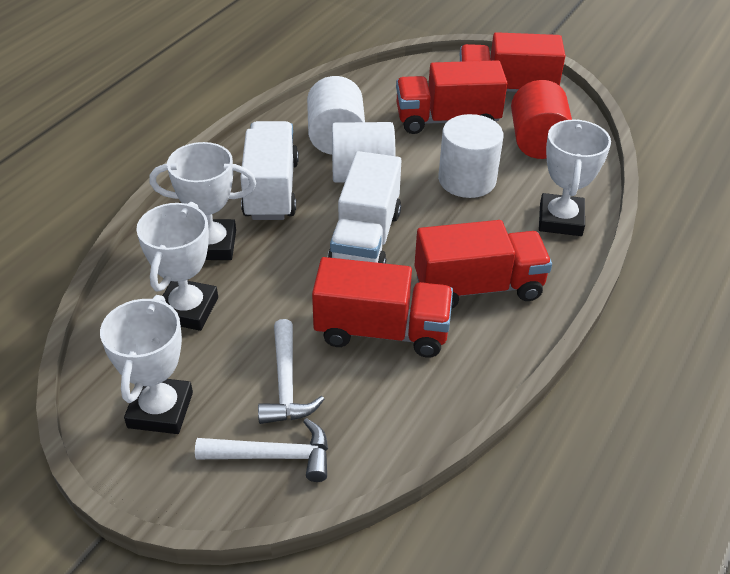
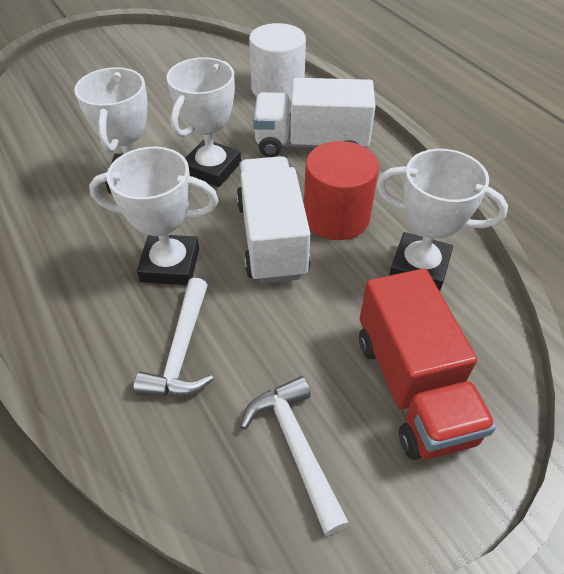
red truck: 4 -> 1
white cylinder: 3 -> 1

